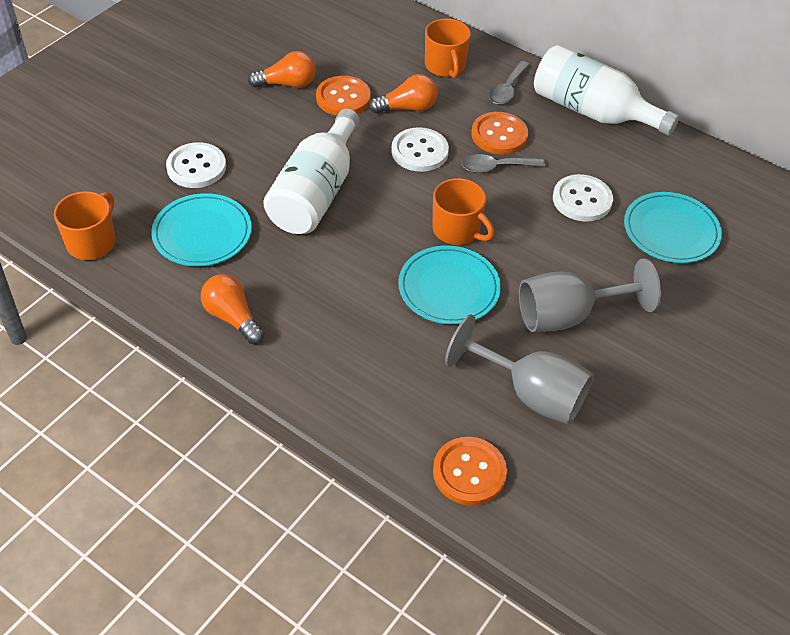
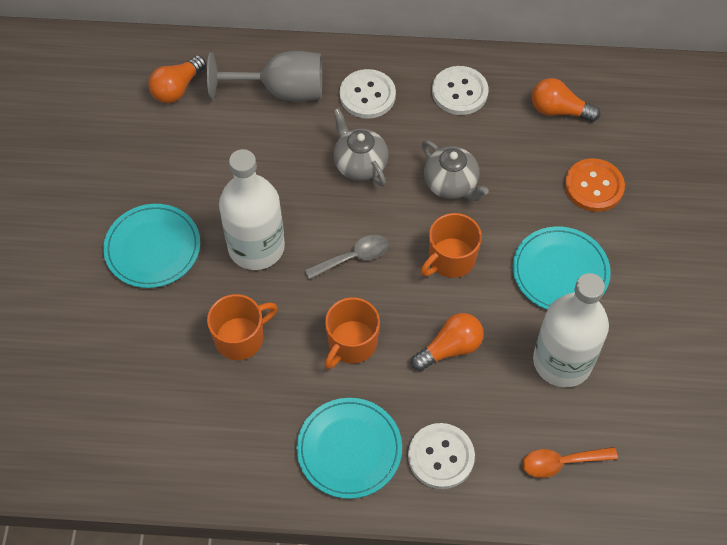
grey goblet: 2 -> 1
grey spoon: 2 -> 1
grey teapot: 0 -> 2
orange button: 3 -> 1
orange spoon: 0 -> 1

